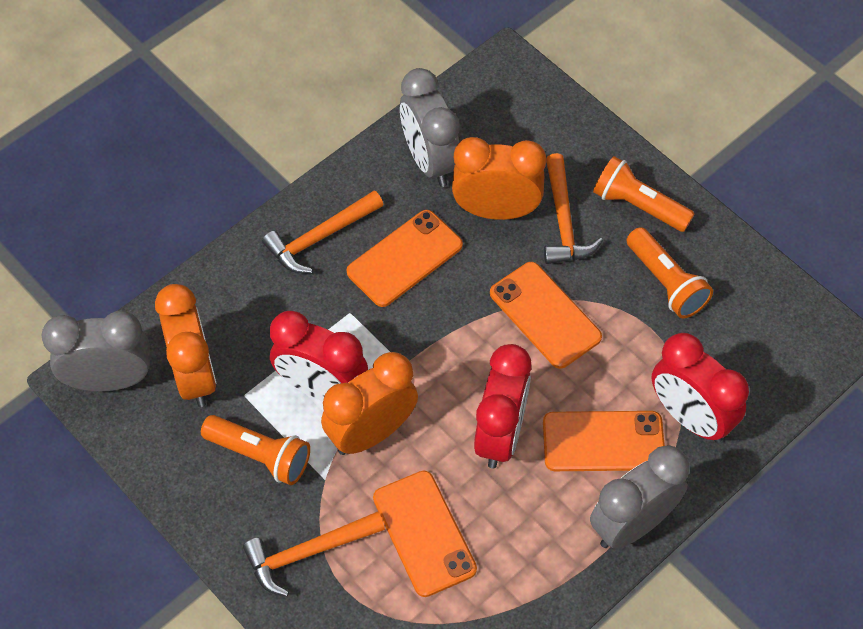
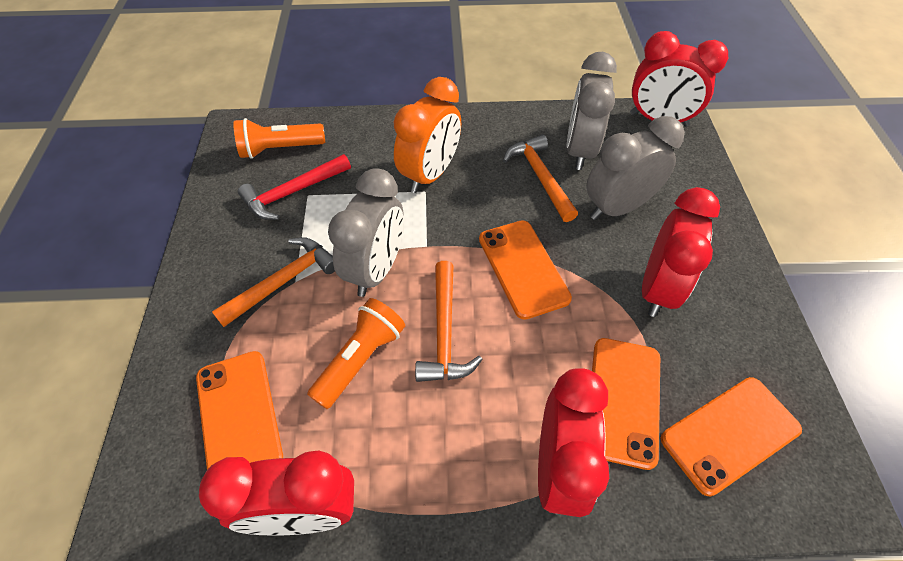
orange clock: 3 -> 1
orange flashlight: 3 -> 2
red clock: 3 -> 4
red hammer: 0 -> 1

